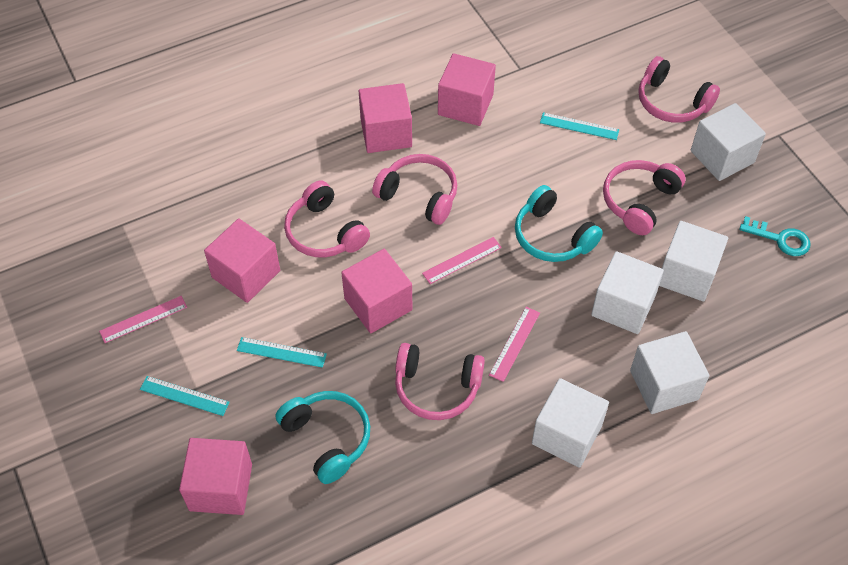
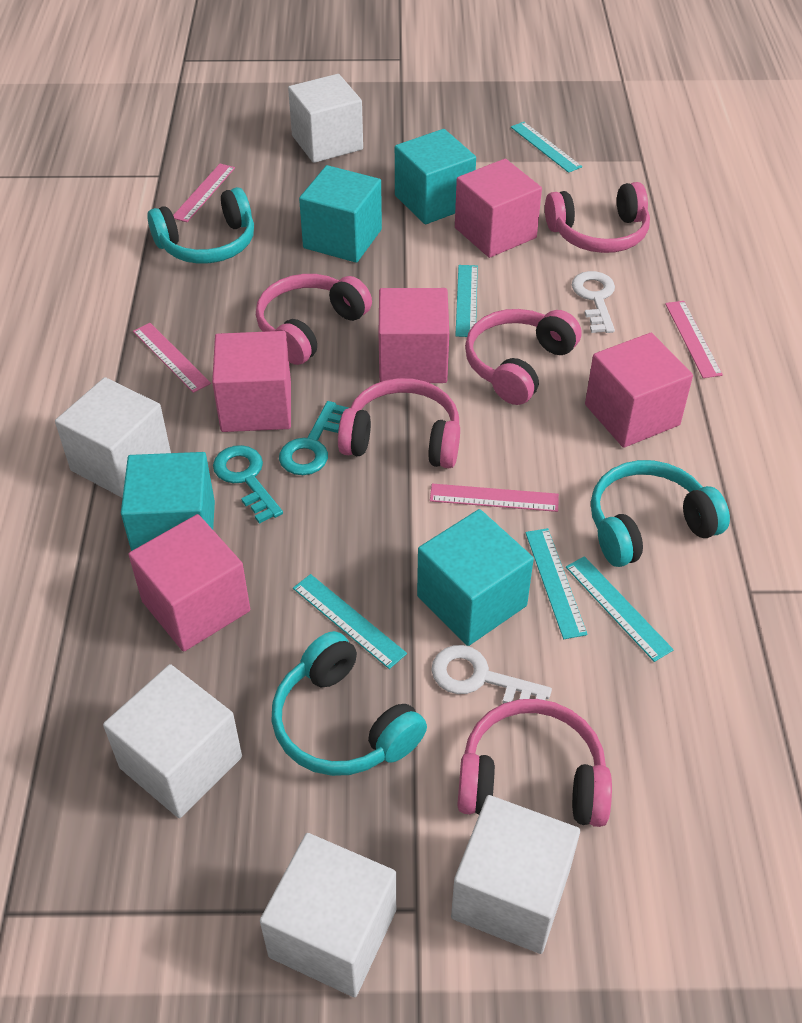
pink ruler: 3 -> 4
turquoise cube: 0 -> 4
turquoise headphones: 2 -> 3
turquoise key: 1 -> 2
turquoise ruler: 3 -> 5
white key: 0 -> 2

